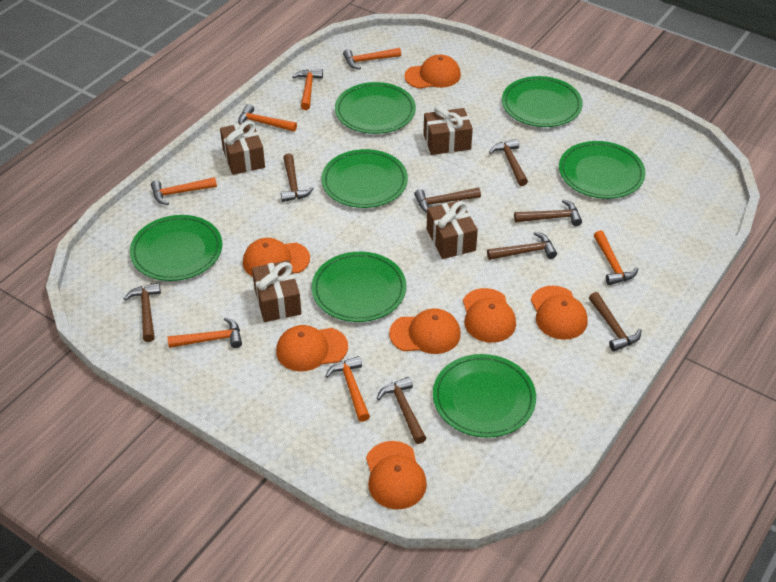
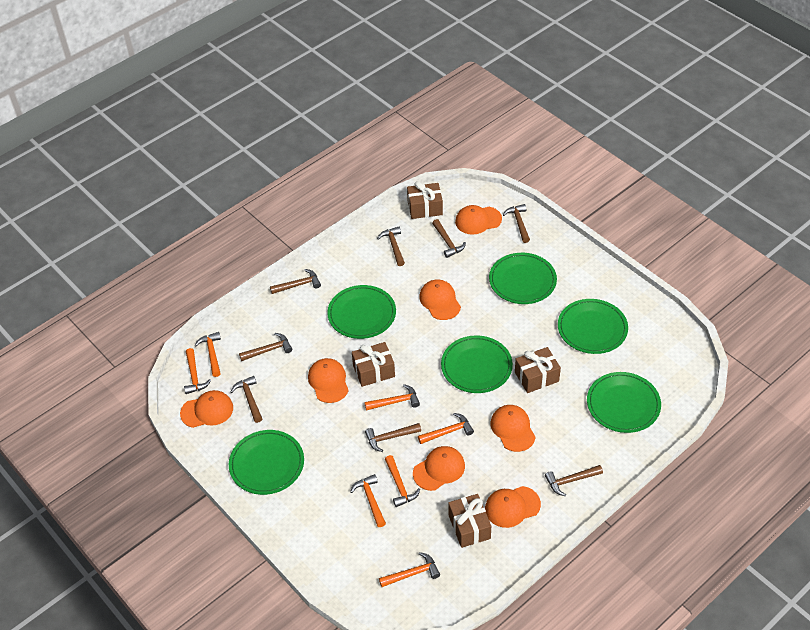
green plate: 7 -> 6

